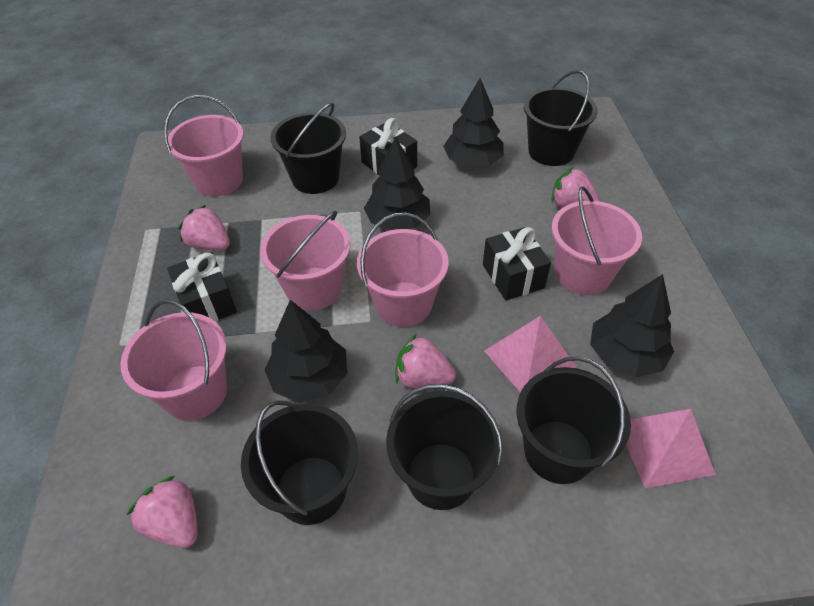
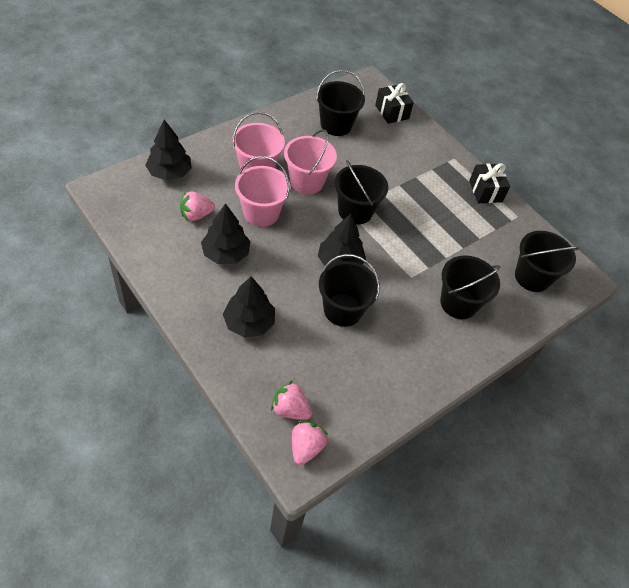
black gift: 3 -> 2
pink bucket: 5 -> 3
pink pyramid: 2 -> 0
pink strawberry: 4 -> 3

